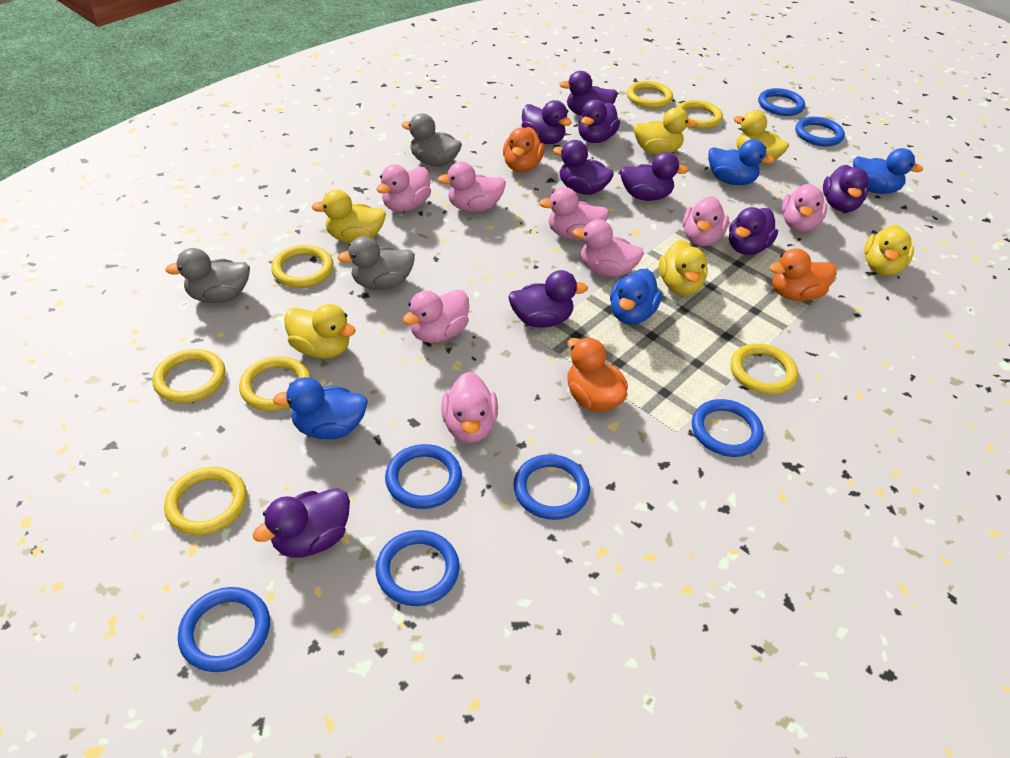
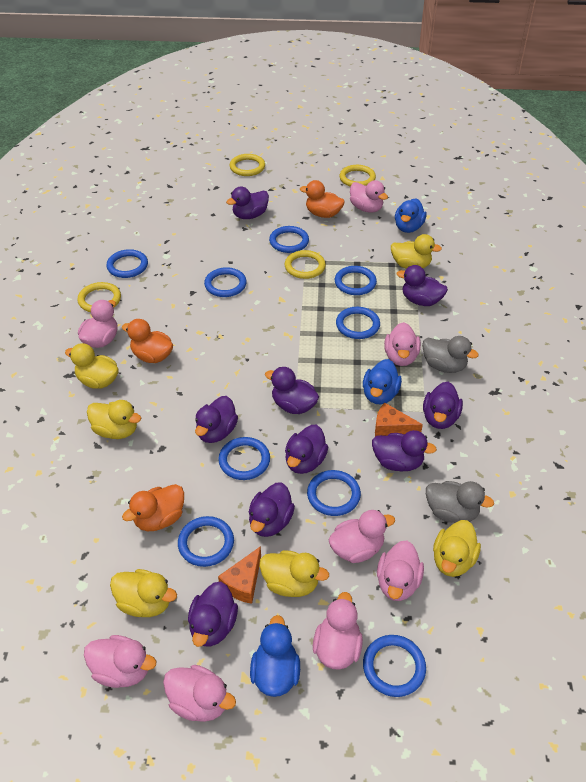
blue duck: 4 -> 3
blue ring: 7 -> 9
grey duck: 3 -> 2
orange cheese: 0 -> 2
yellow ring: 7 -> 4

